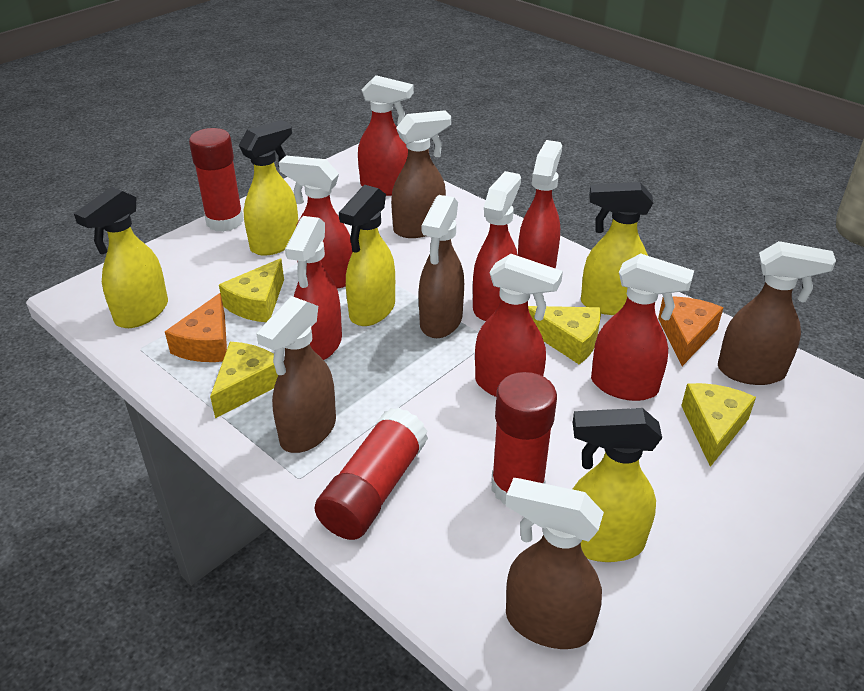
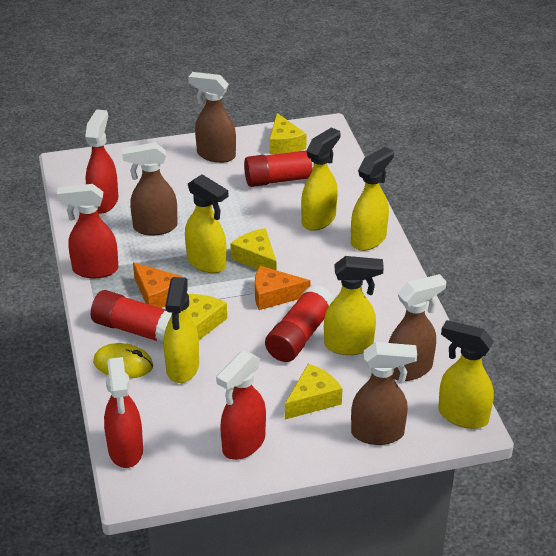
brown spray bottle: 5 -> 4
red spray bottle: 7 -> 4
yellow mouse: 0 -> 1
yellow spray bottle: 5 -> 6

